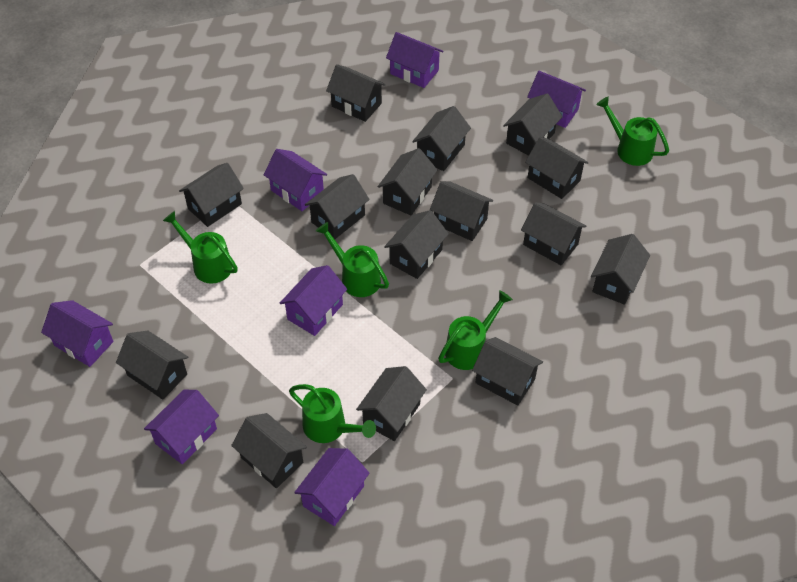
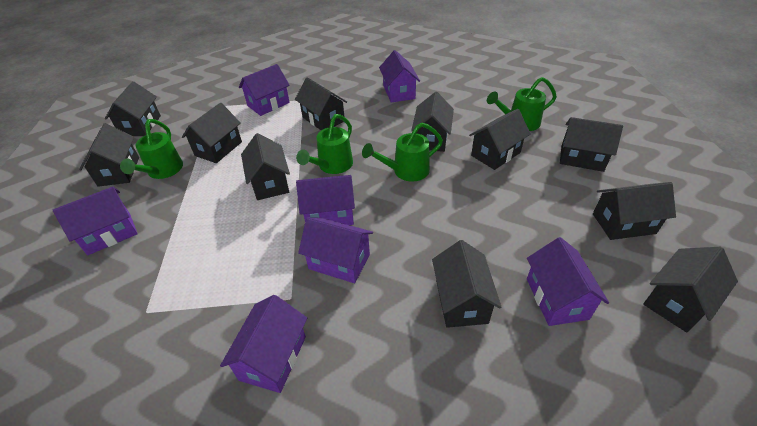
black house: 15 -> 11
green watering can: 5 -> 4

